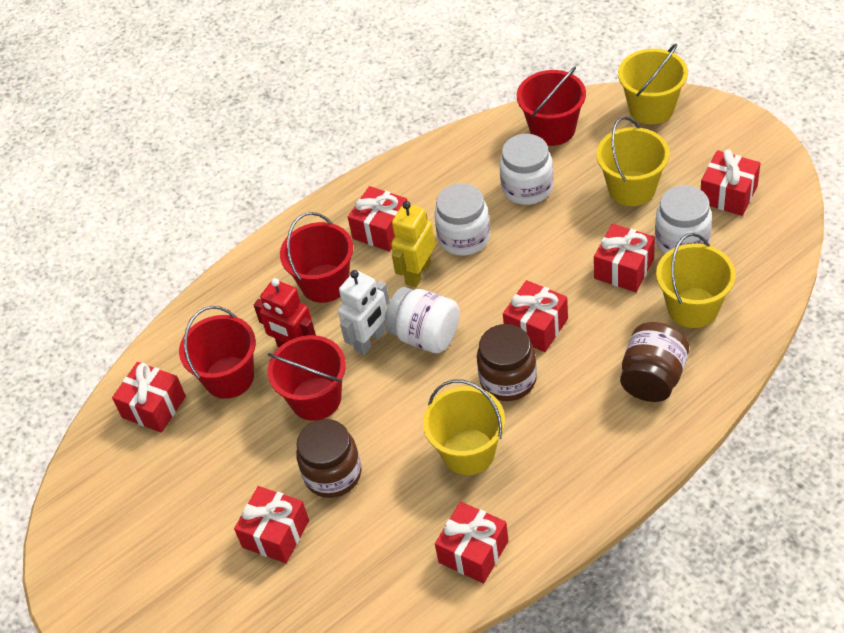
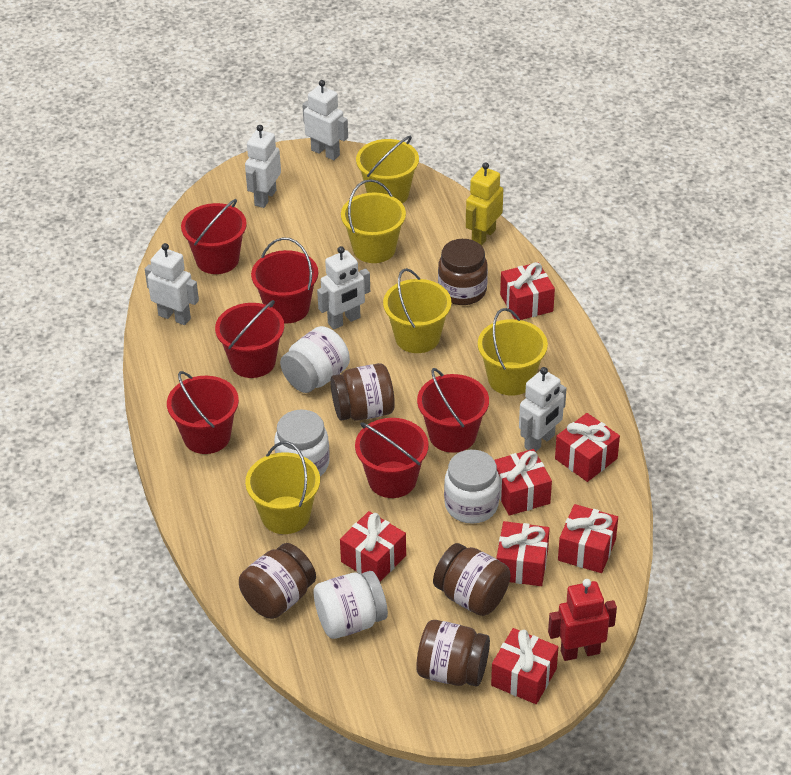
brown jar: 3 -> 5
red bucket: 4 -> 6
white robot: 1 -> 5
yellow bucket: 4 -> 5

